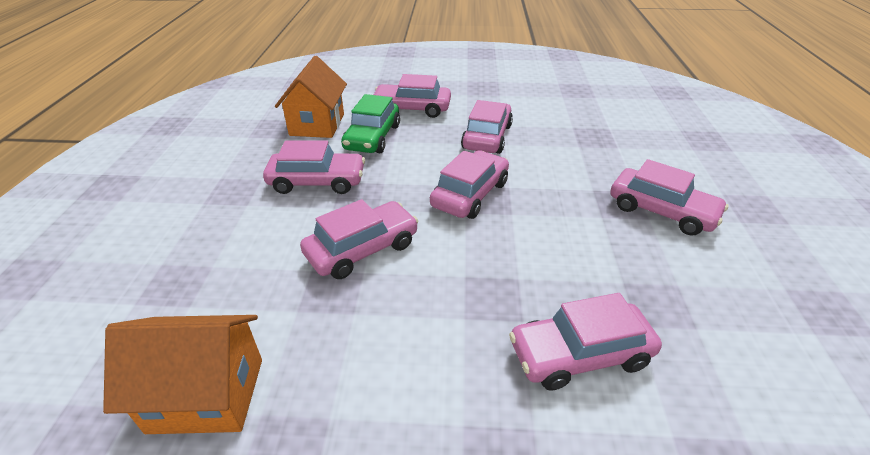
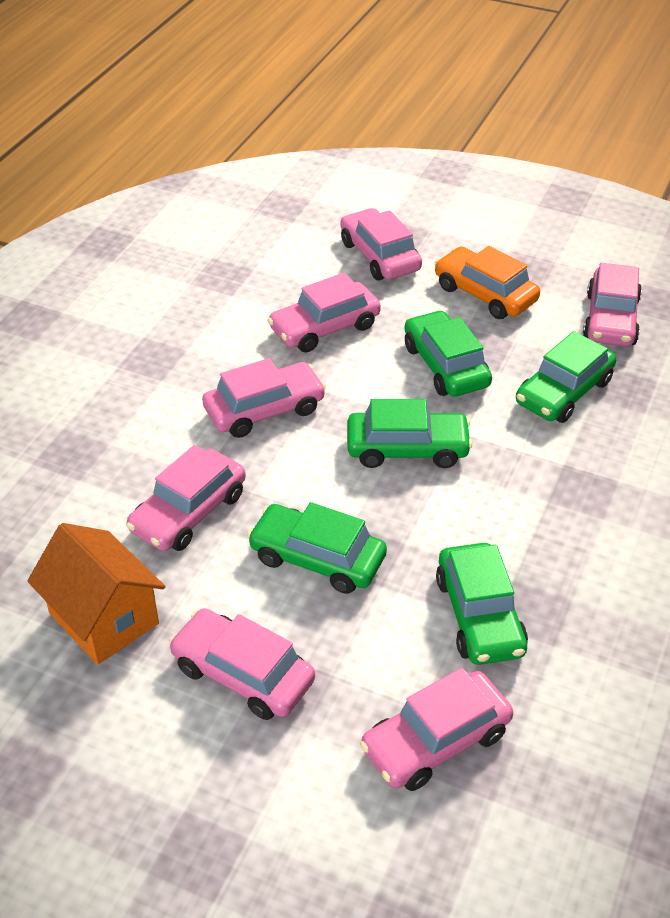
green car: 1 -> 5
orange car: 0 -> 1
orange house: 2 -> 1

